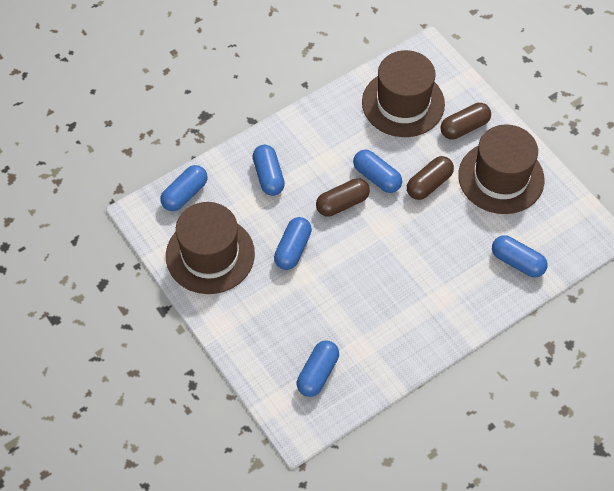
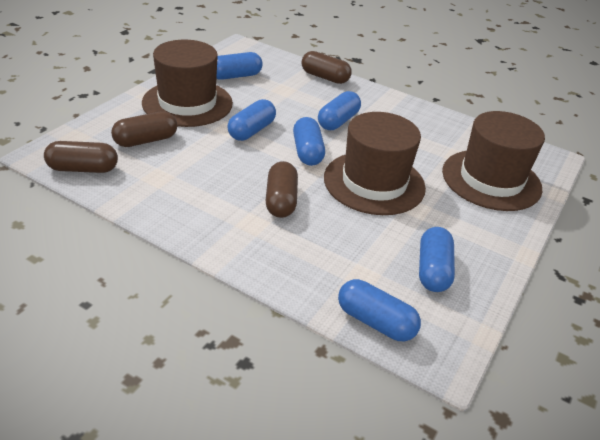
brown capsule: 3 -> 4

